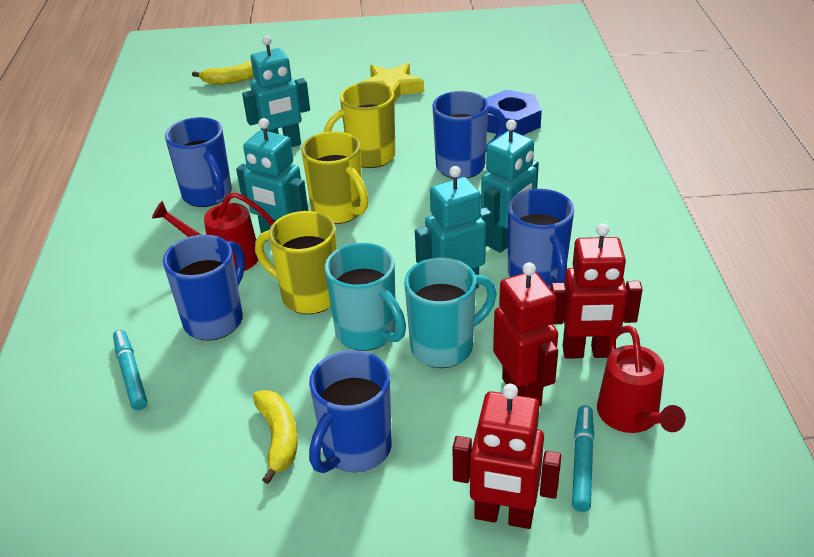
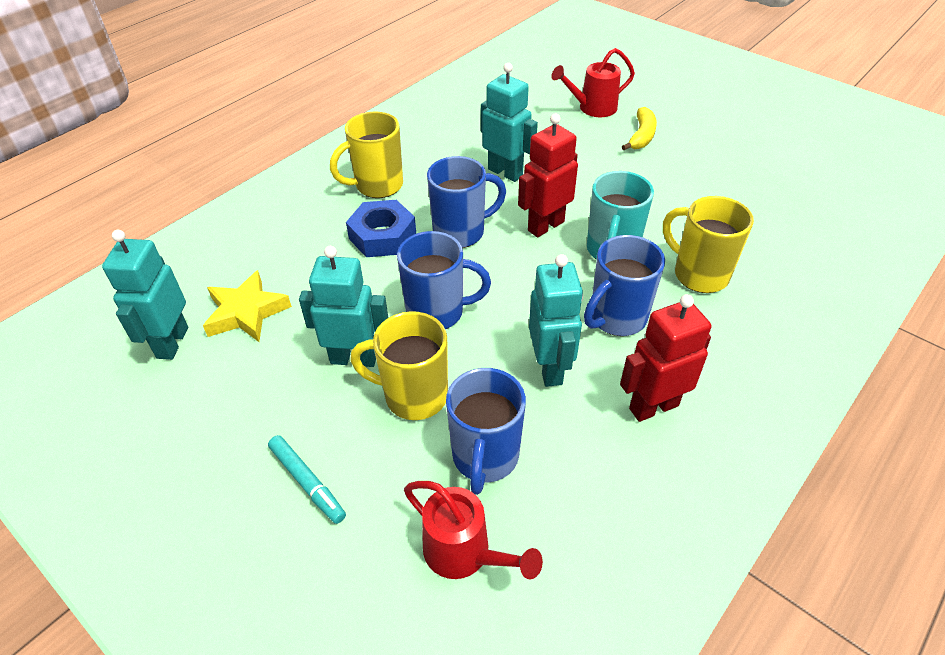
blue mug: 5 -> 4
red robot: 3 -> 2
turquoise marker: 2 -> 1
turquoise mug: 2 -> 1
yellow banana: 2 -> 1

